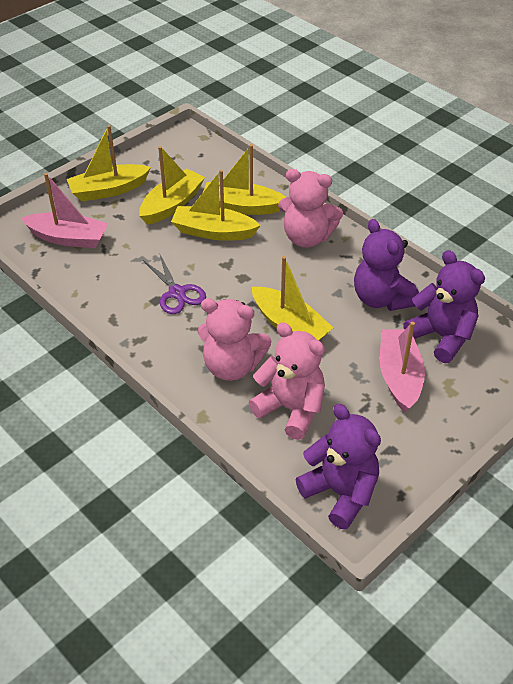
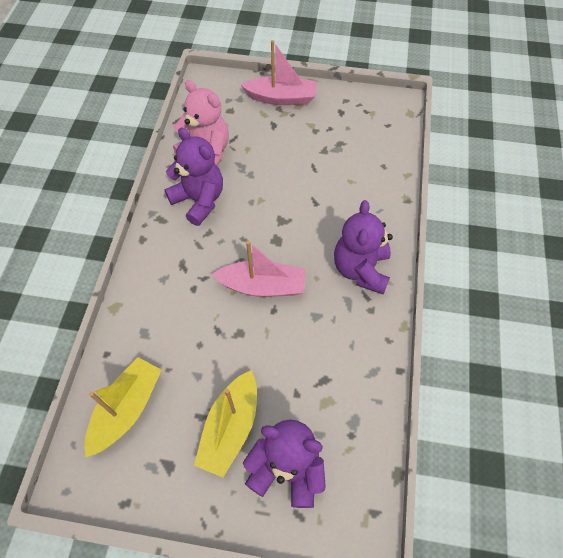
pink teddy bear: 3 -> 1
purple scissors: 1 -> 0
yellow boat: 5 -> 2

